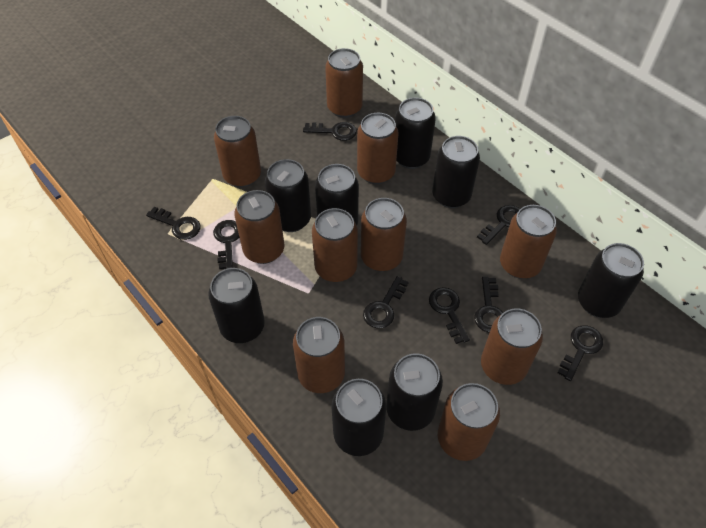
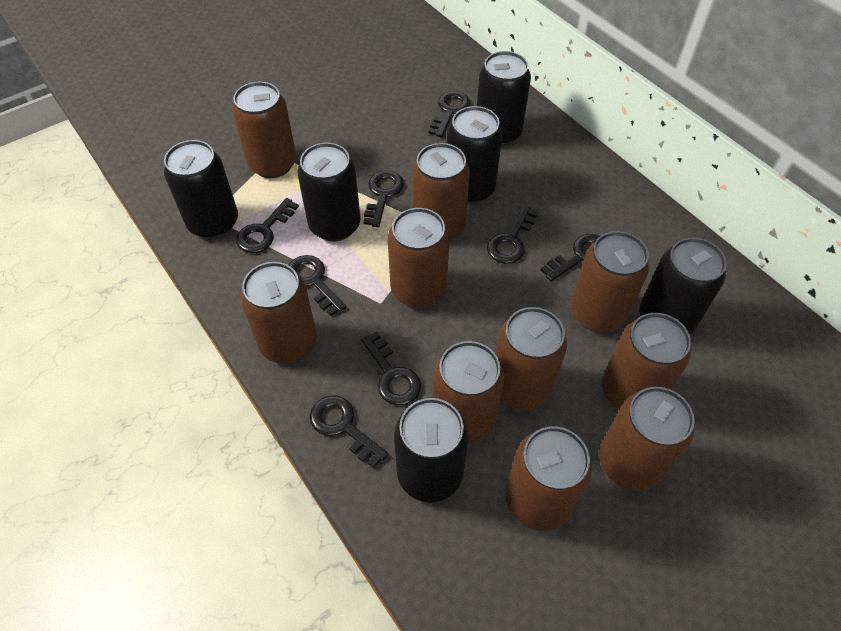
black can: 8 -> 6

